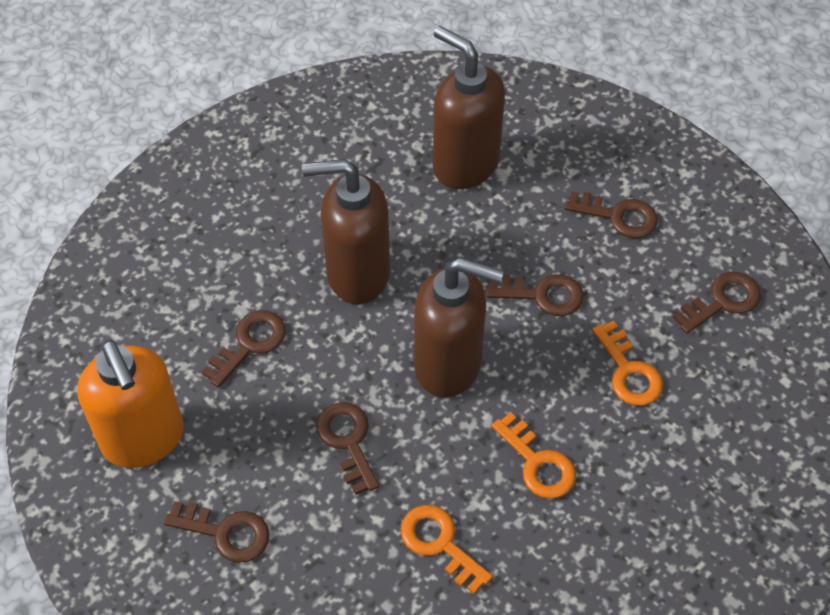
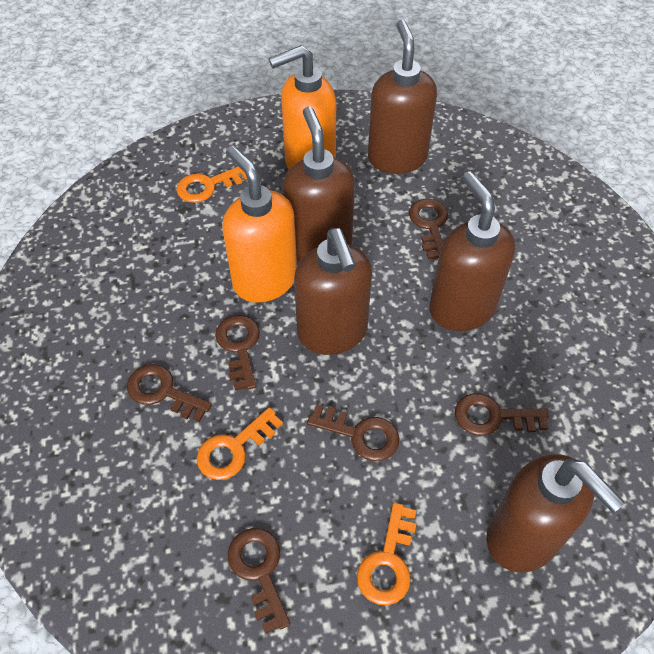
brown soap dispenser: 3 -> 5
orange soap dispenser: 1 -> 2

